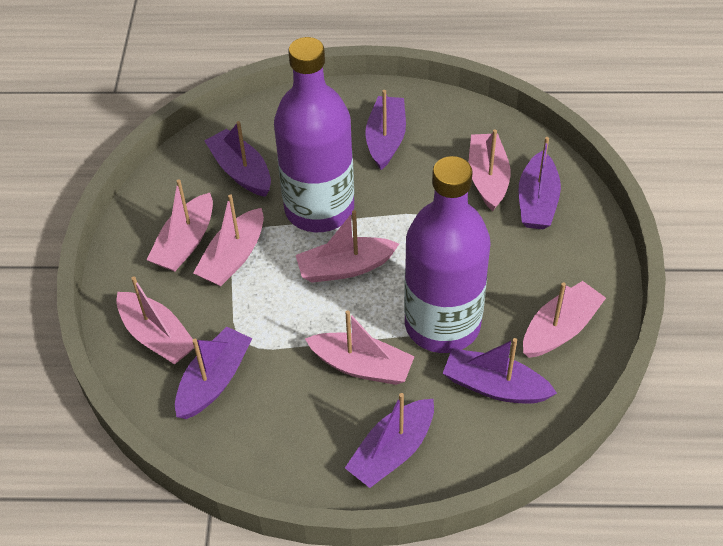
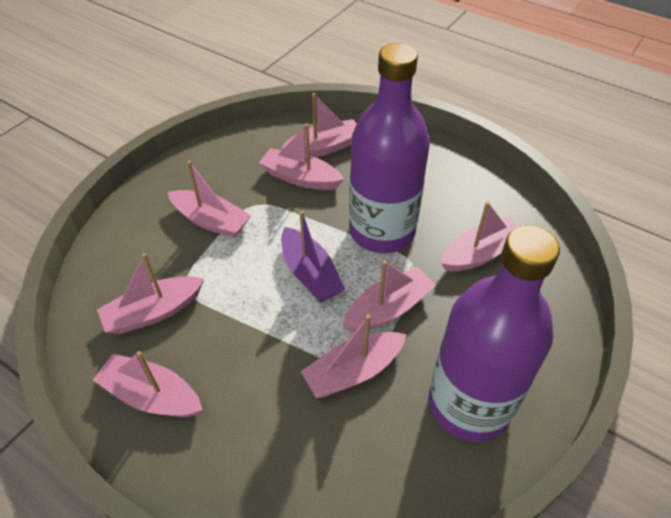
pink boat: 7 -> 8
purple boat: 6 -> 1

